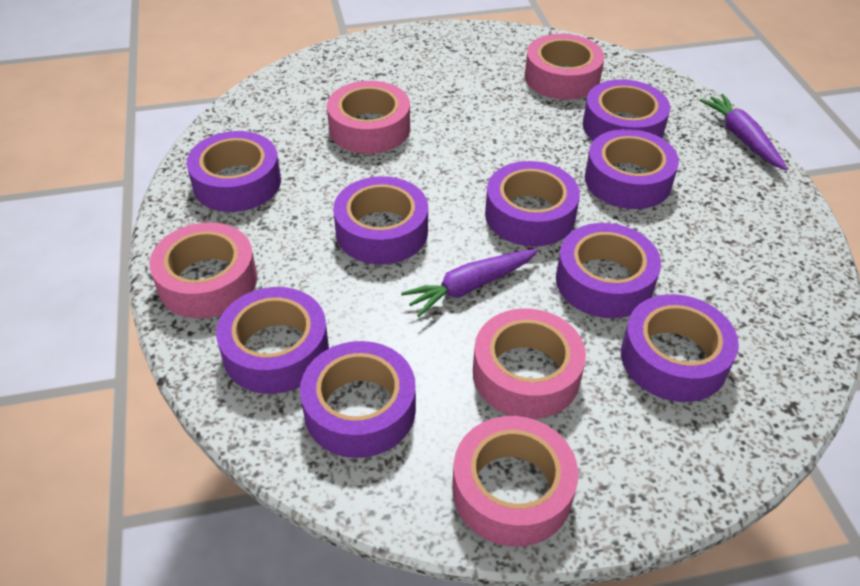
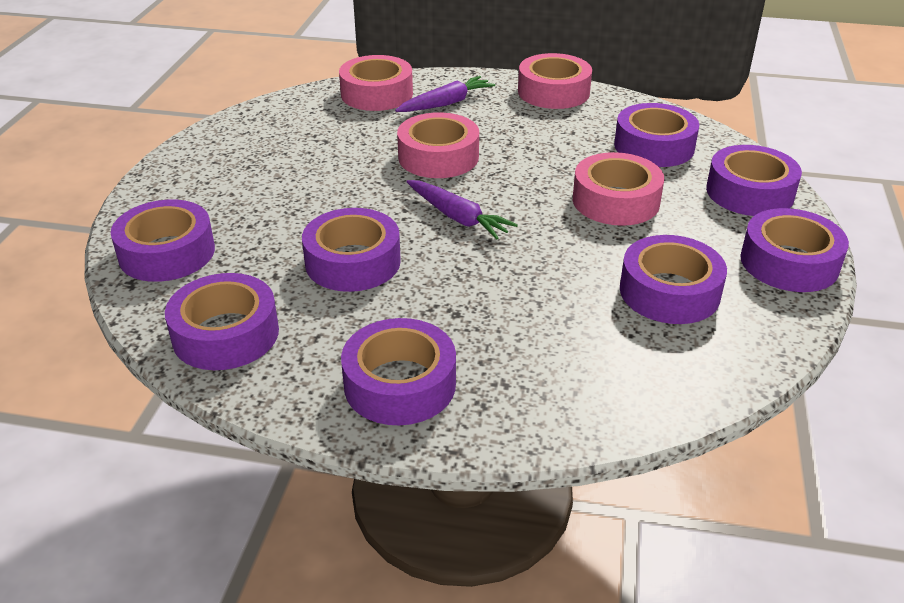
pink tape: 5 -> 4
purple tape: 9 -> 8

